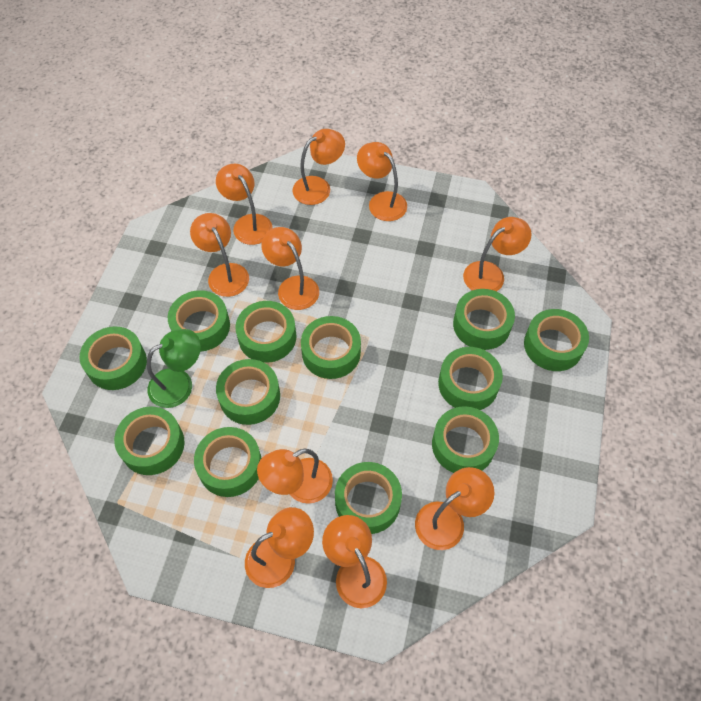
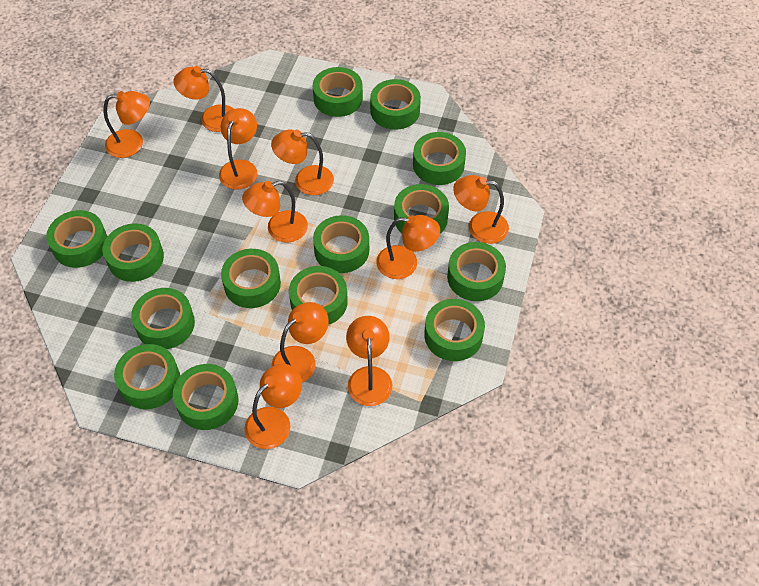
green lamp: 1 -> 0
green tape: 12 -> 14

